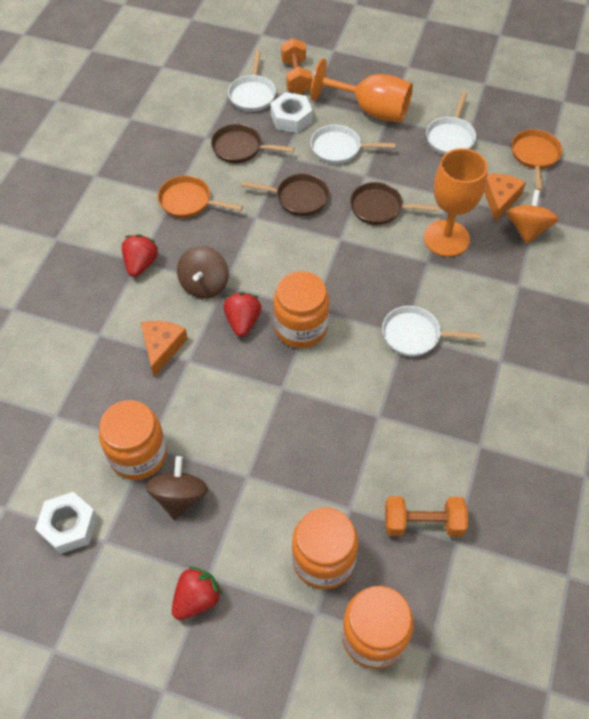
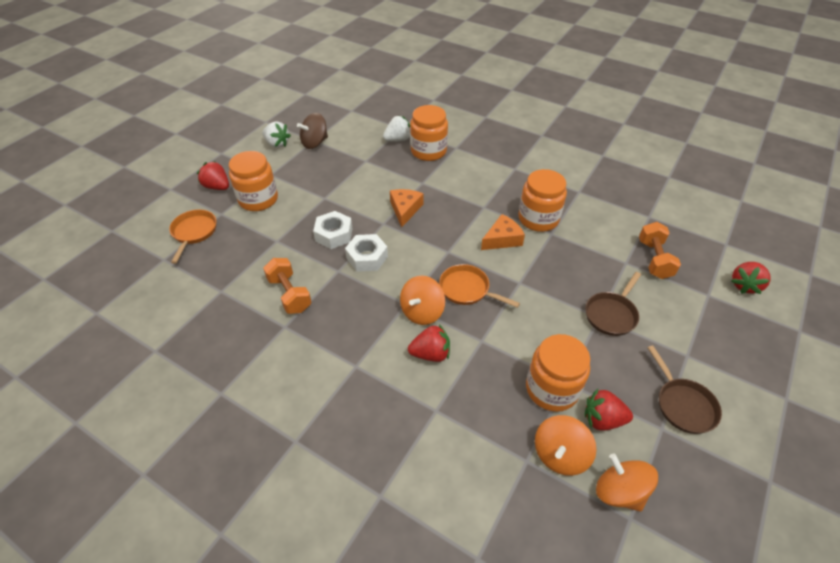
brown pan: 3 -> 2
brown spinning top: 2 -> 1
orange goblet: 2 -> 0
orange spinning top: 1 -> 3
red strawberry: 3 -> 4
white pan: 4 -> 0
white strawberry: 0 -> 2

